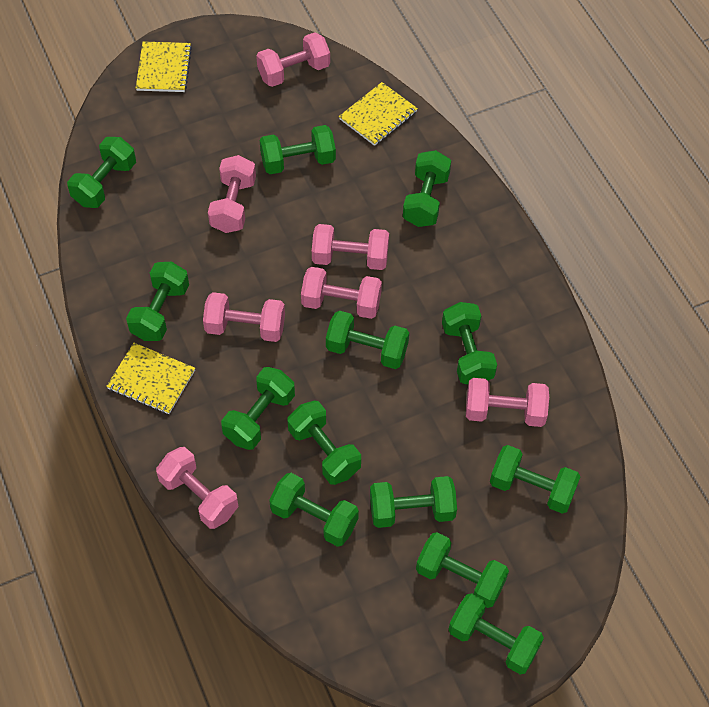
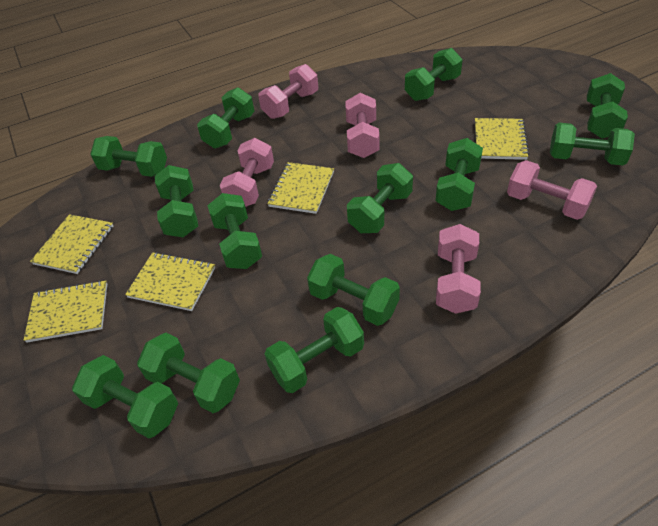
pink dumbbell: 7 -> 5
yellow notebook: 3 -> 5

